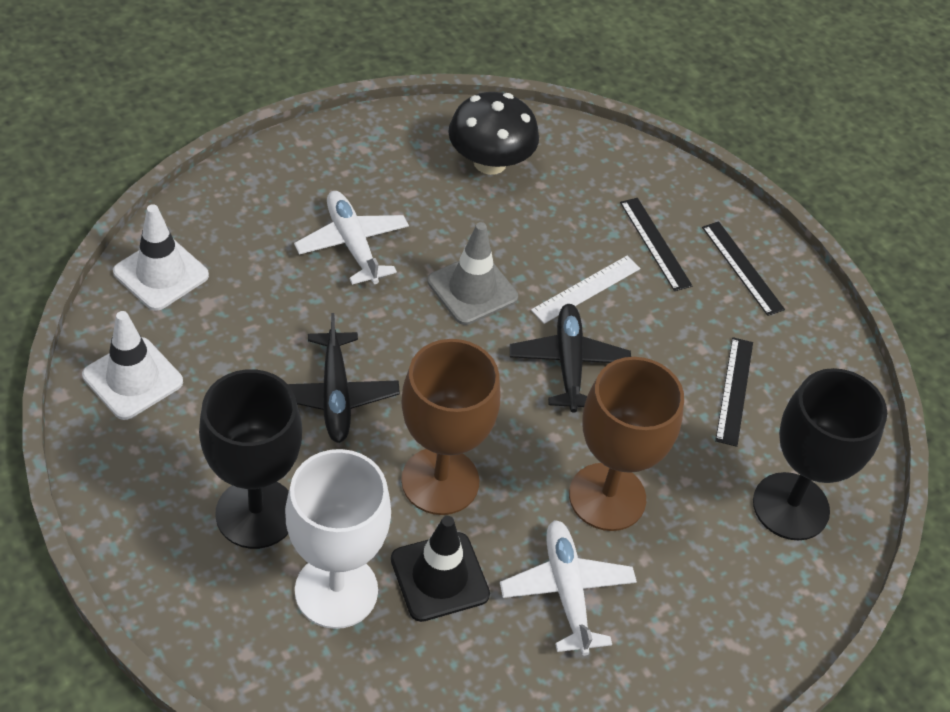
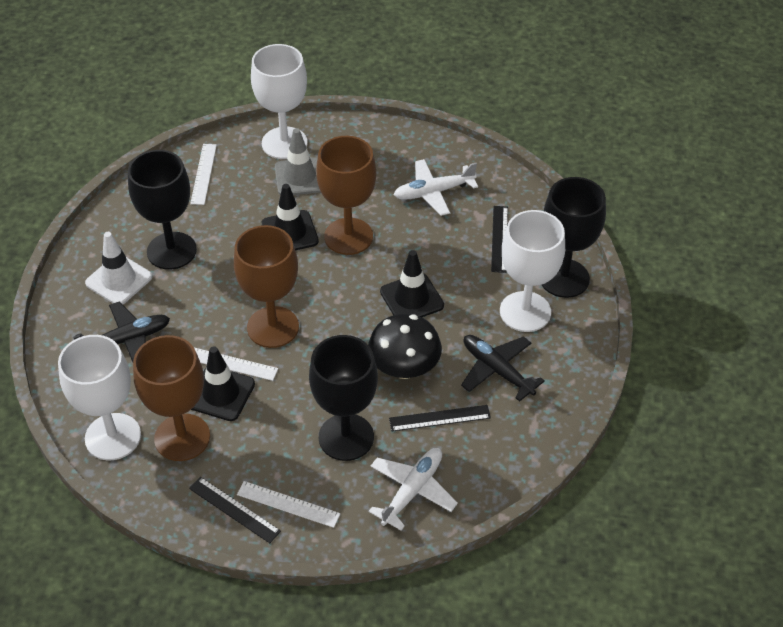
black goblet: 2 -> 3
black traffic cone: 1 -> 3
brown goblet: 2 -> 3
white goblet: 1 -> 3
white ruler: 1 -> 3
white traffic cone: 2 -> 1

